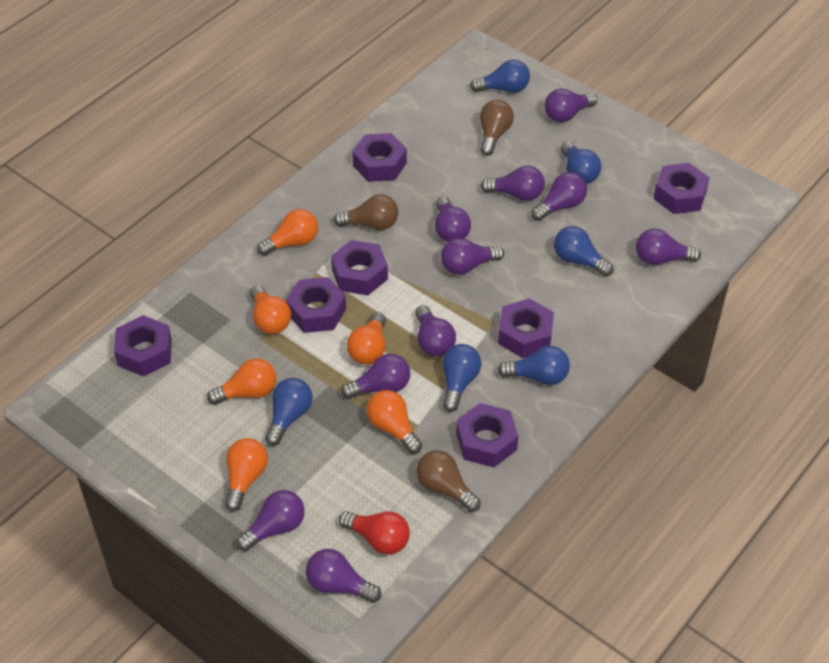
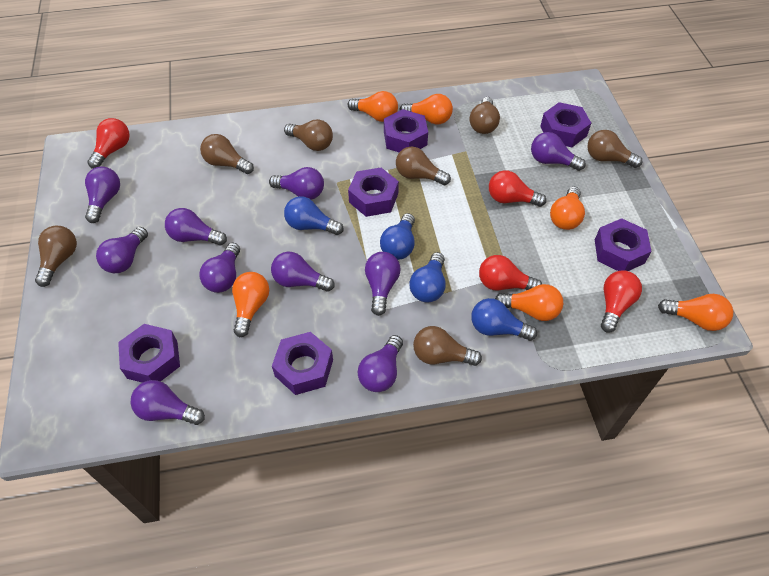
blue light bulb: 6 -> 4
brown light bulb: 3 -> 7
purple nut: 7 -> 6
red light bulb: 1 -> 4

